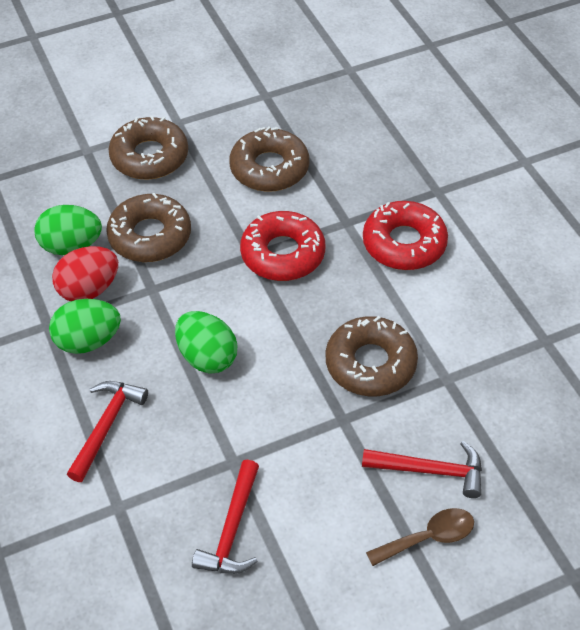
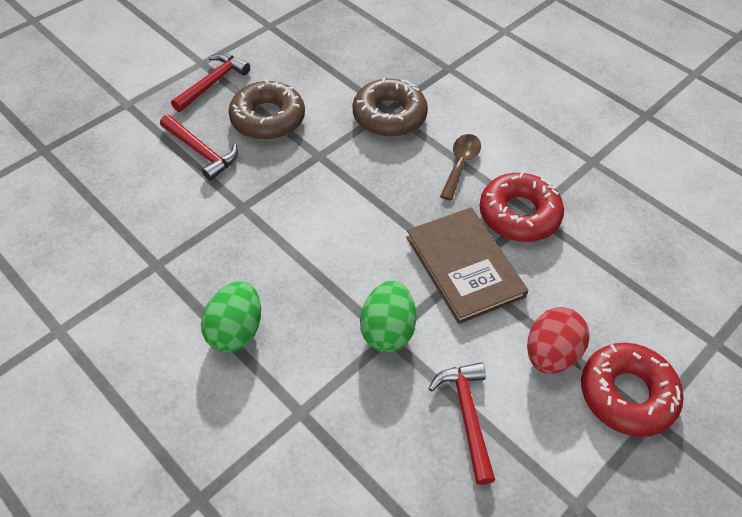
brown book: 0 -> 1
brown donut: 4 -> 2
green egg: 3 -> 2

